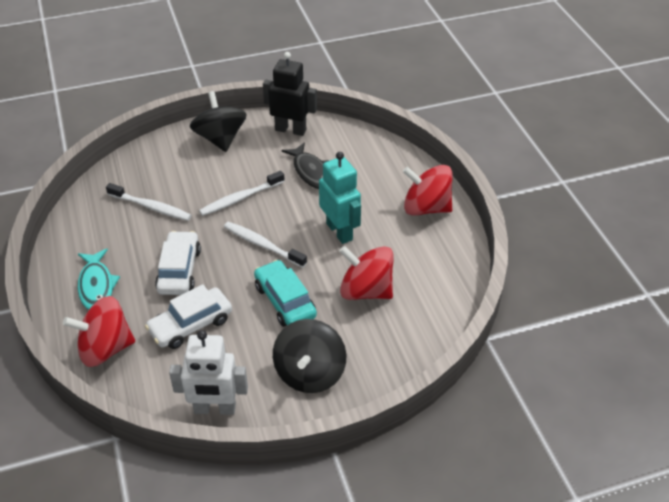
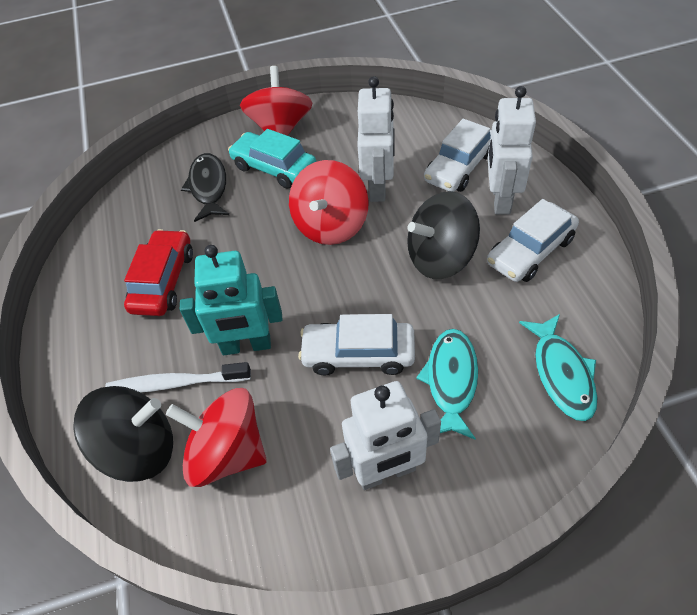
black robot: 1 -> 0
red car: 0 -> 1
turquoise fish: 1 -> 2
white car: 2 -> 3
white robot: 1 -> 3
white toothbrush: 3 -> 1

